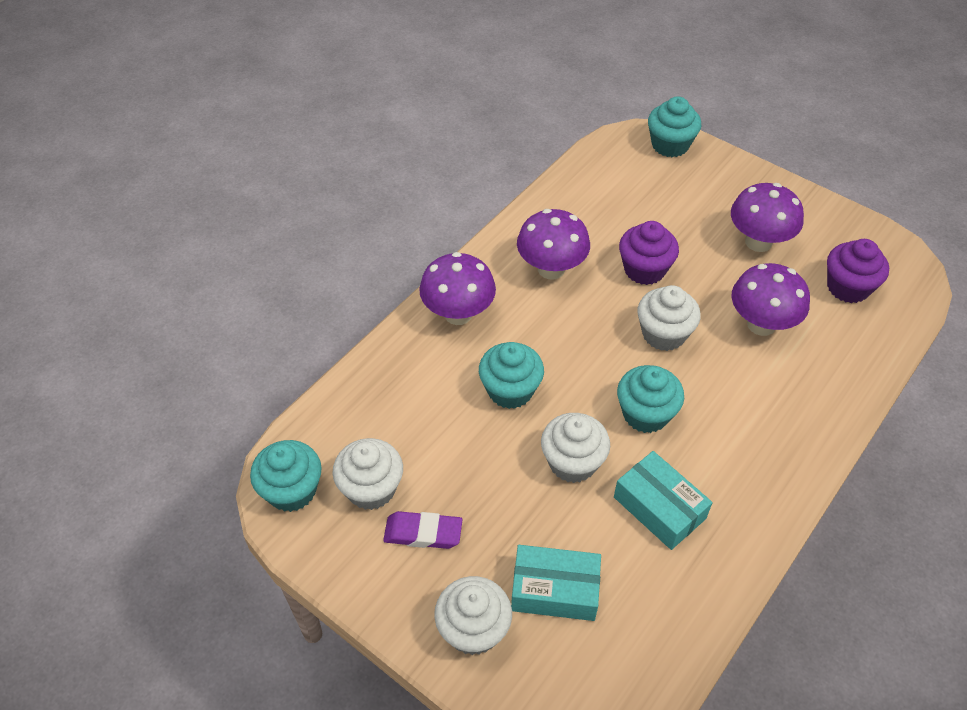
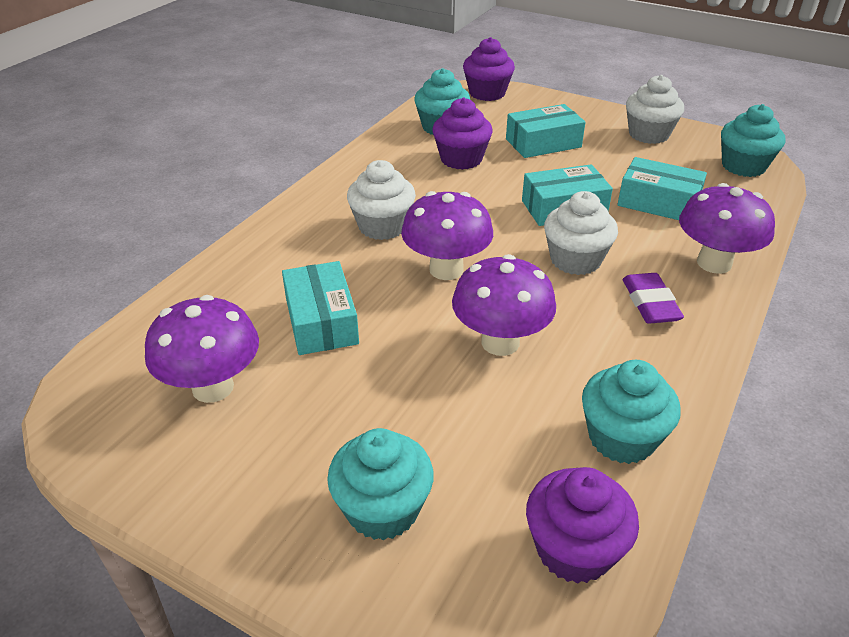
purple cupcake: 2 -> 3
turquoise box: 2 -> 4
white cupcake: 4 -> 3

